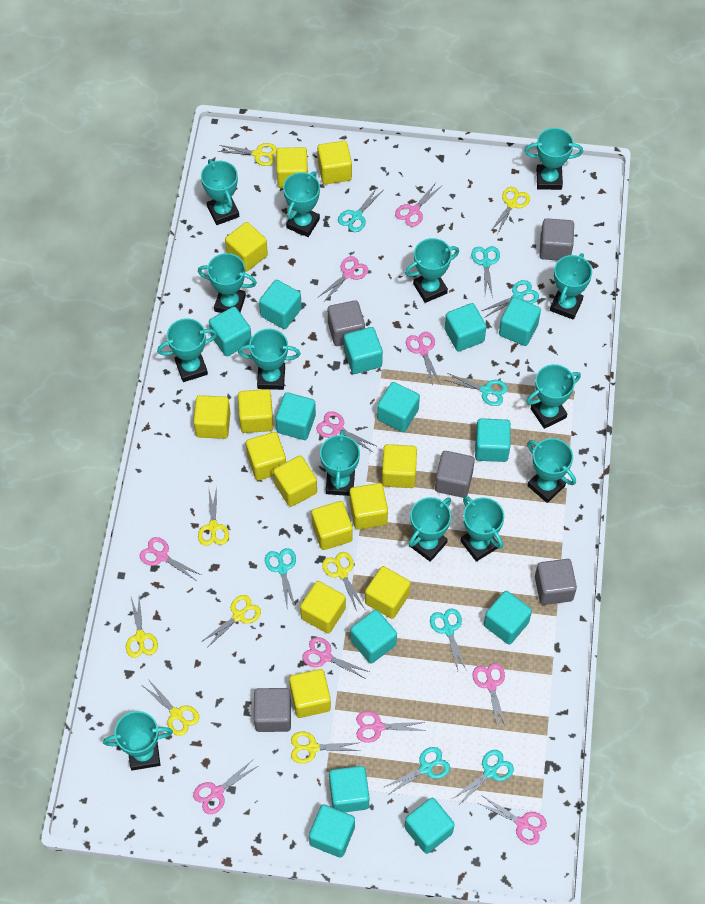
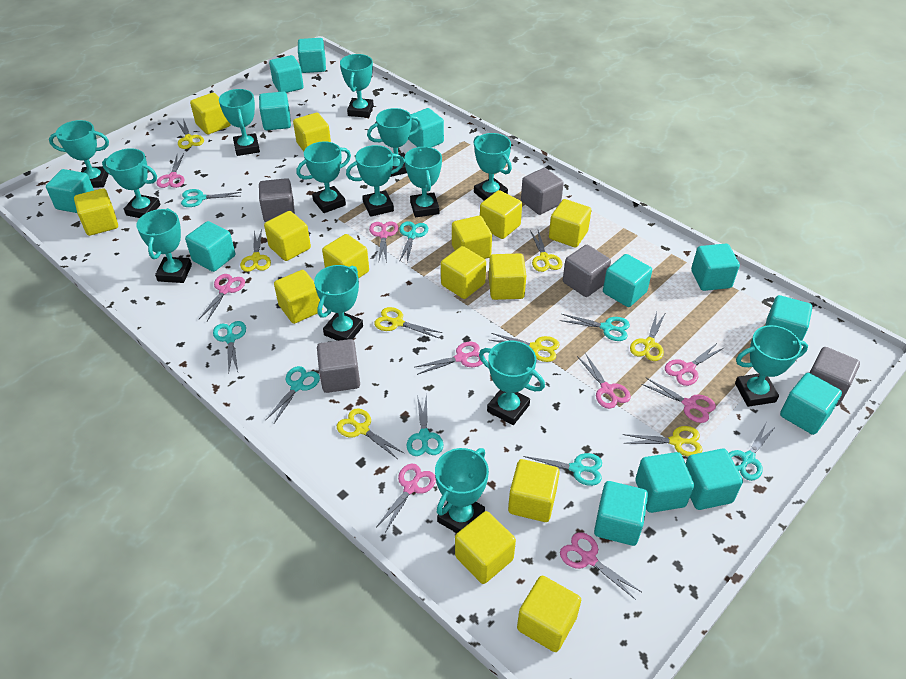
pink scissors: 10 -> 9
yellow cube: 13 -> 14

